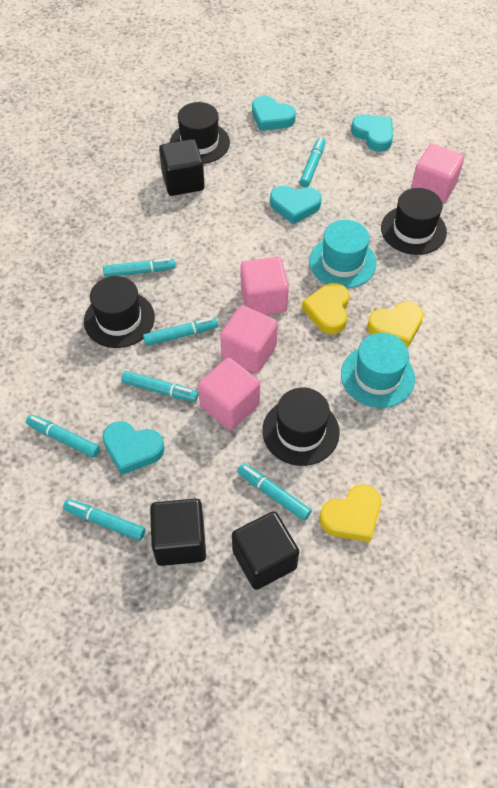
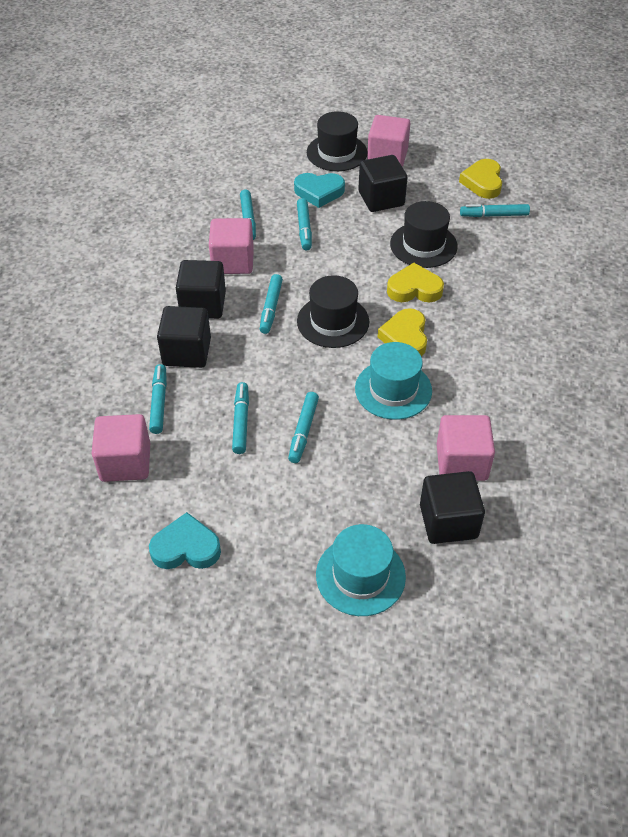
black cube: 3 -> 4
black hat: 4 -> 3
turquoise heart: 4 -> 2

